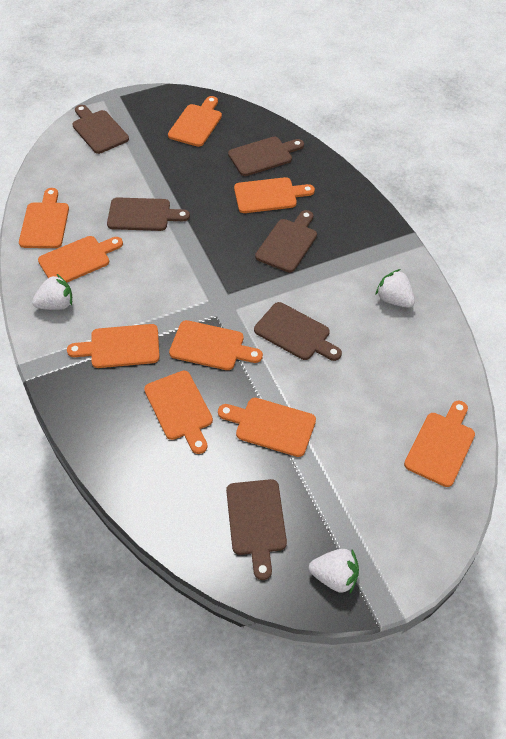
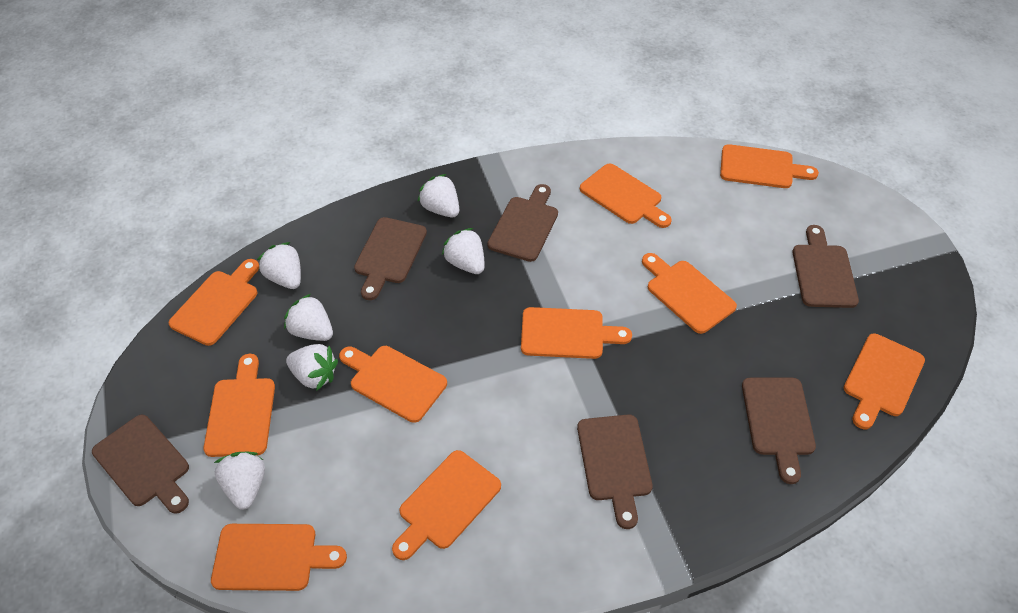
orange cutting board: 9 -> 10
white strawberry: 3 -> 6

